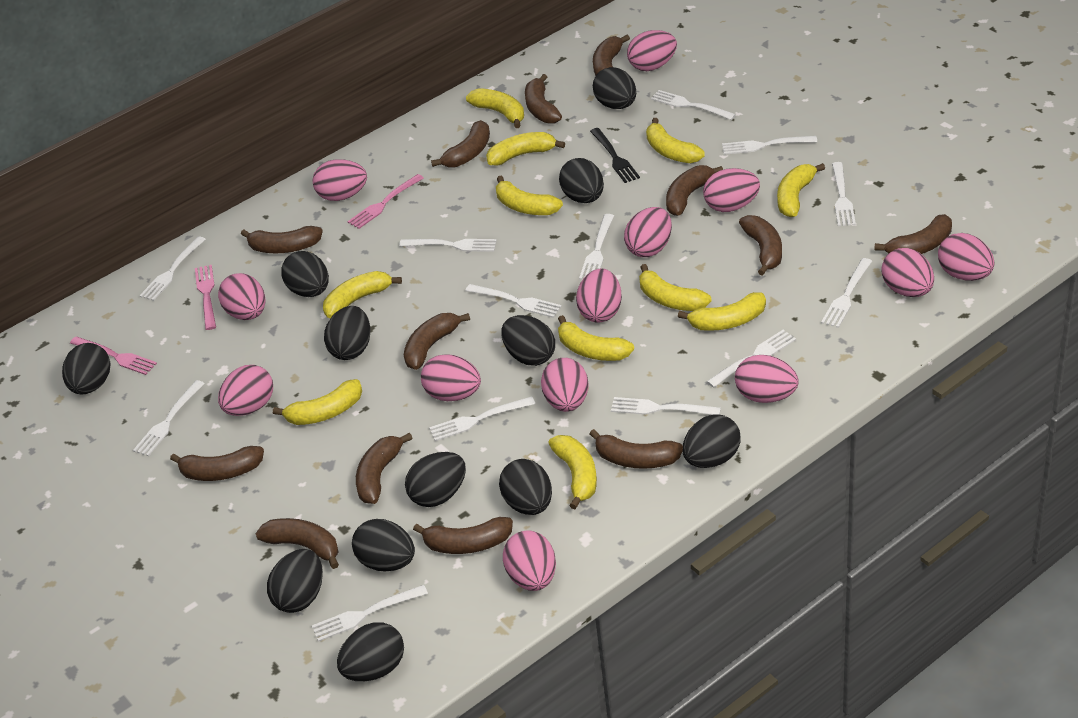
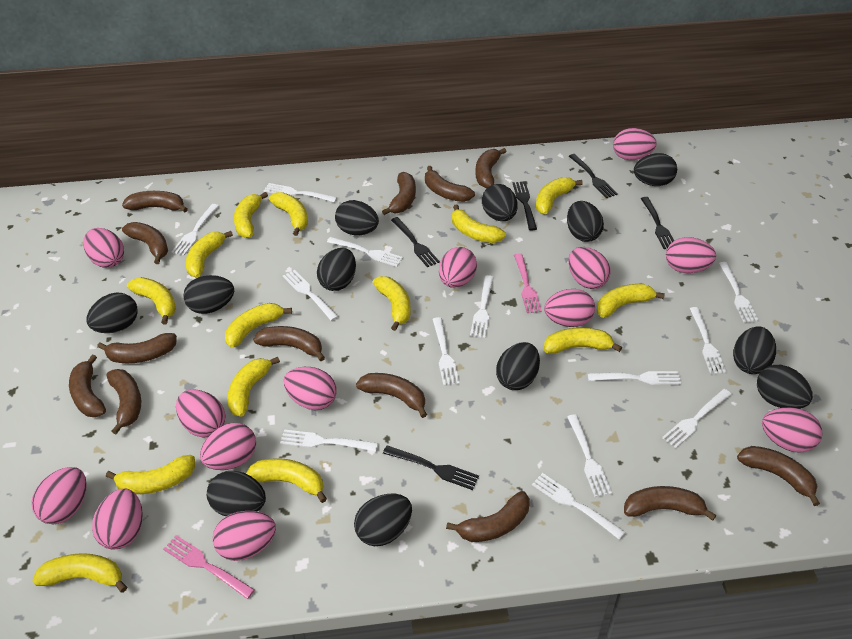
black fork: 1 -> 5
pink fork: 3 -> 2
yellow banana: 11 -> 14

